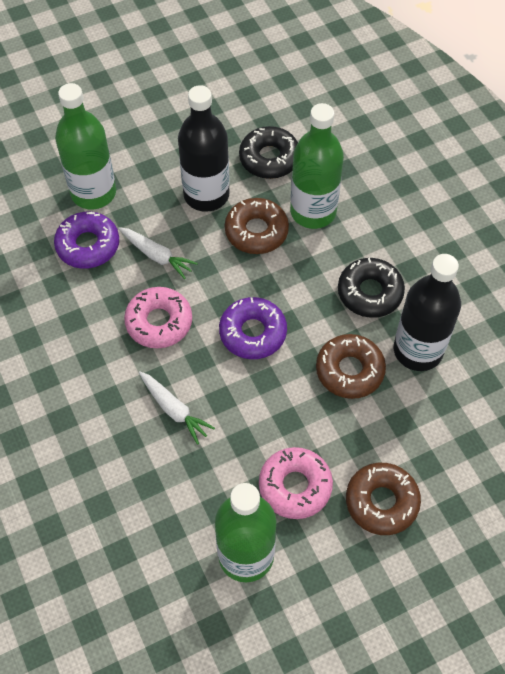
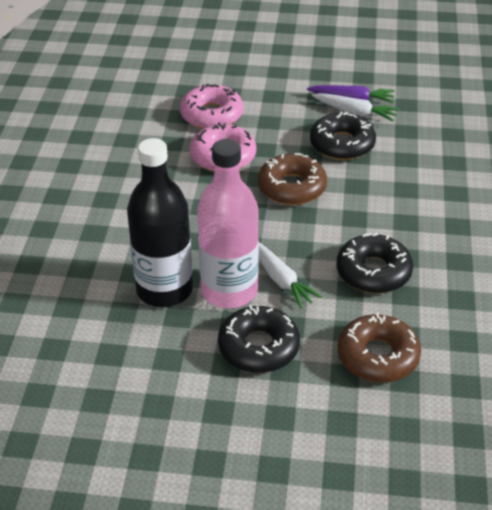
black bottle: 2 -> 1
black donut: 2 -> 3
brown donut: 3 -> 2
green bottle: 3 -> 0
pink bottle: 0 -> 1
purple carrot: 0 -> 1
purple donut: 2 -> 0

